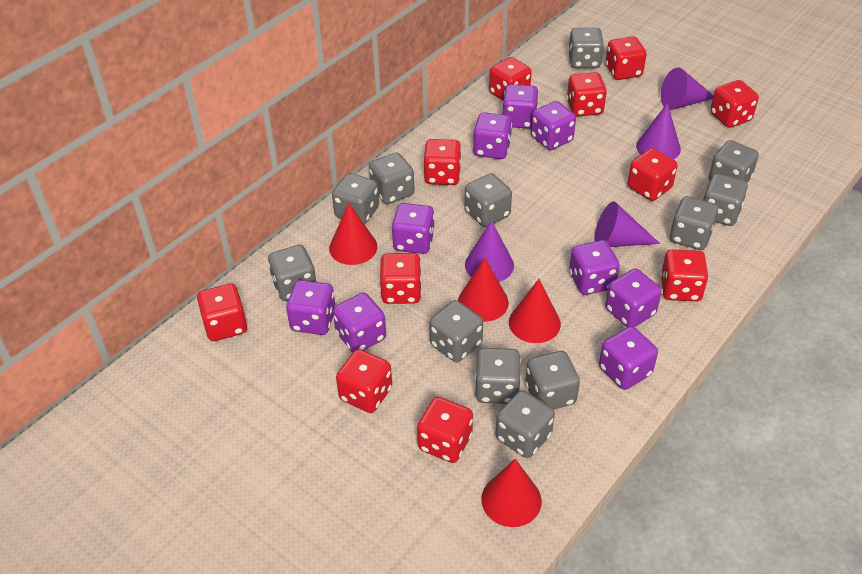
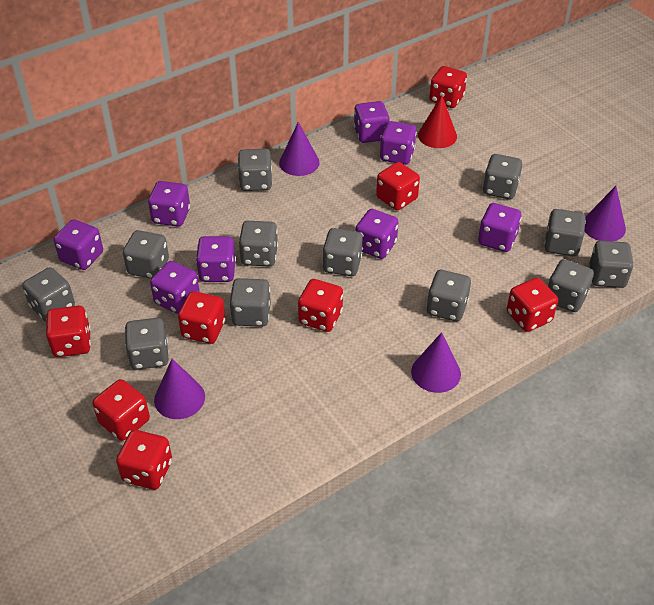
purple dice: 9 -> 8
red cone: 4 -> 1
red dice: 11 -> 8

